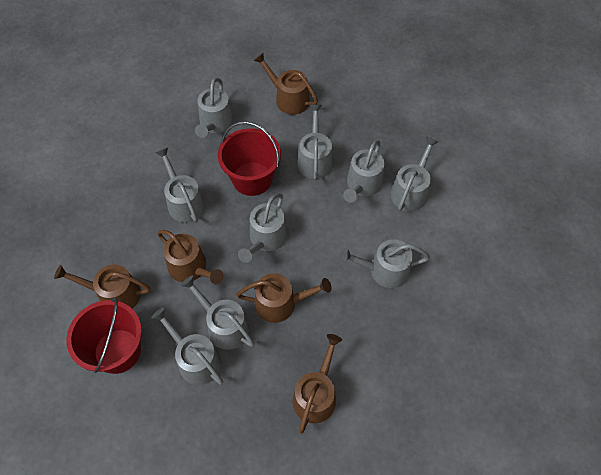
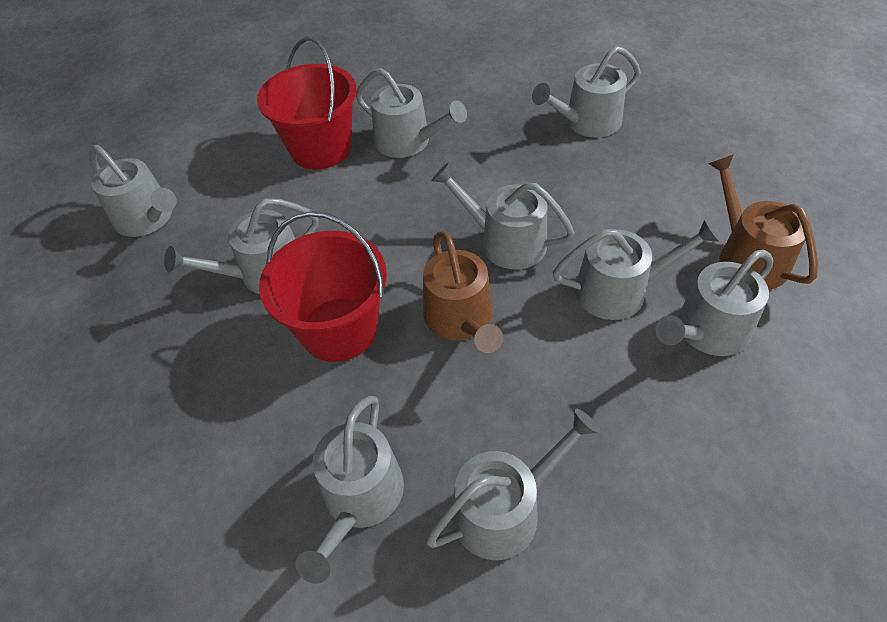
brown watering can: 5 -> 2

